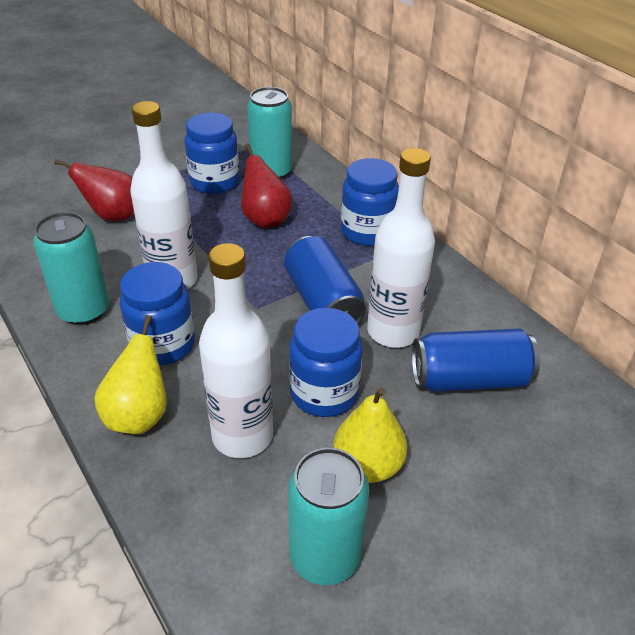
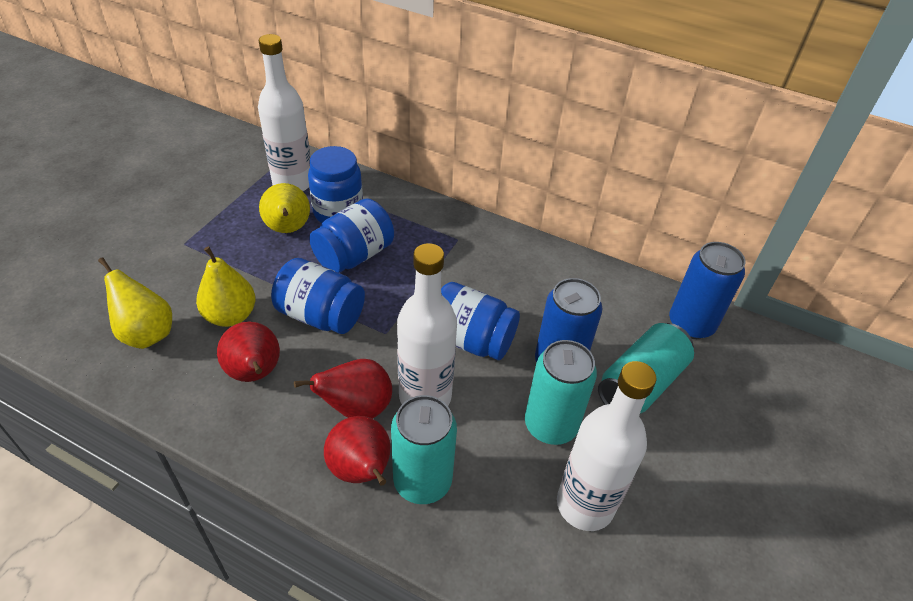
red pear: 2 -> 3
yellow pear: 2 -> 3

